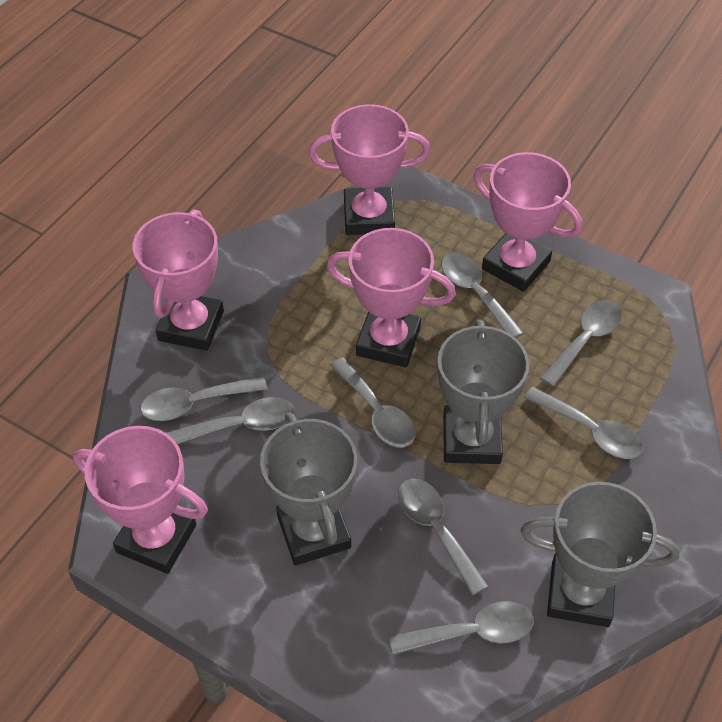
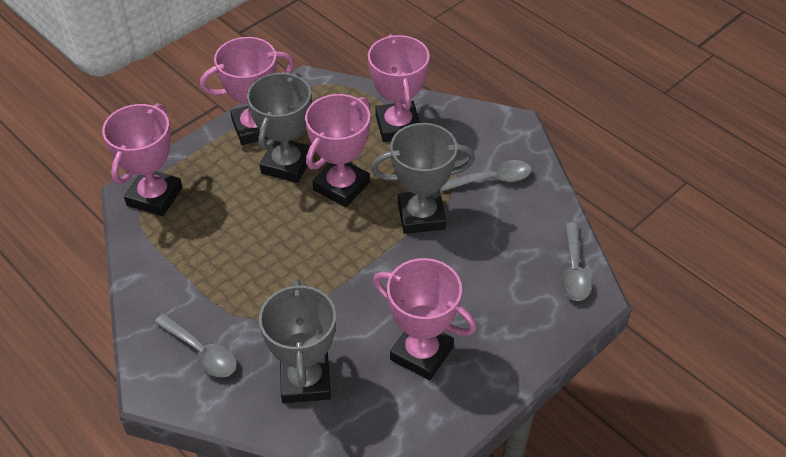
grey spoon: 8 -> 3

